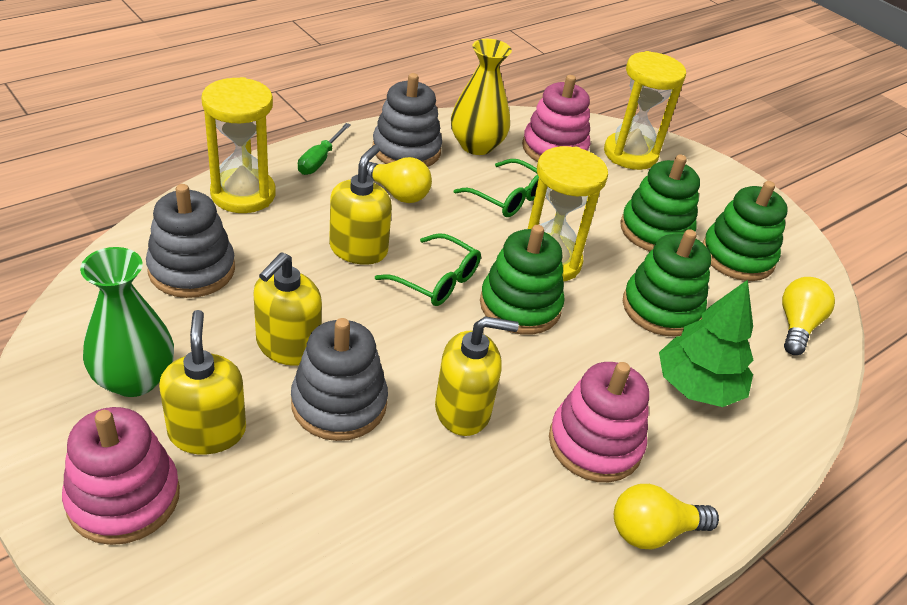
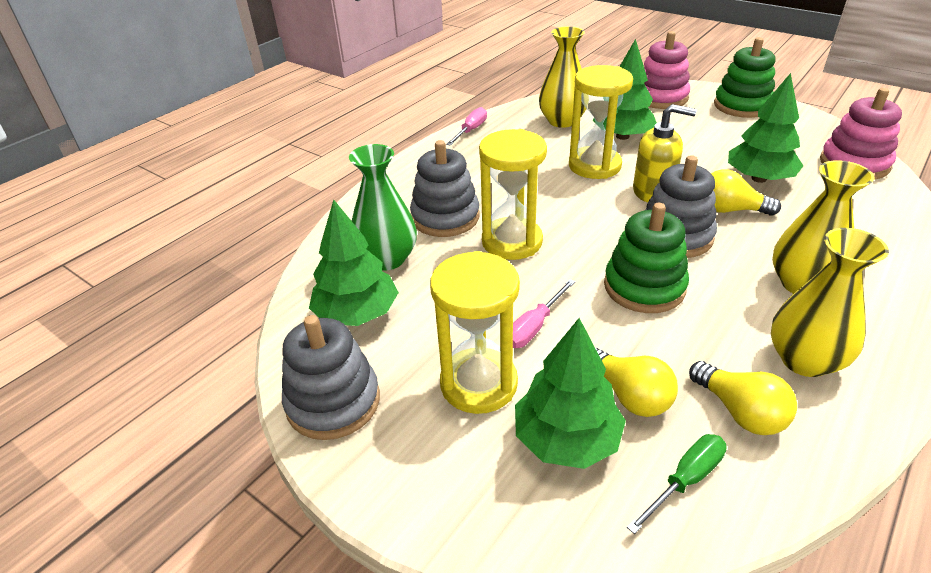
green glasses: 2 -> 0
green stacking toy: 4 -> 2
green tree: 1 -> 4
pink screwdriver: 0 -> 2
pink stacking toy: 3 -> 2
yellow soap dispenser: 4 -> 1
yellow vase: 1 -> 3

